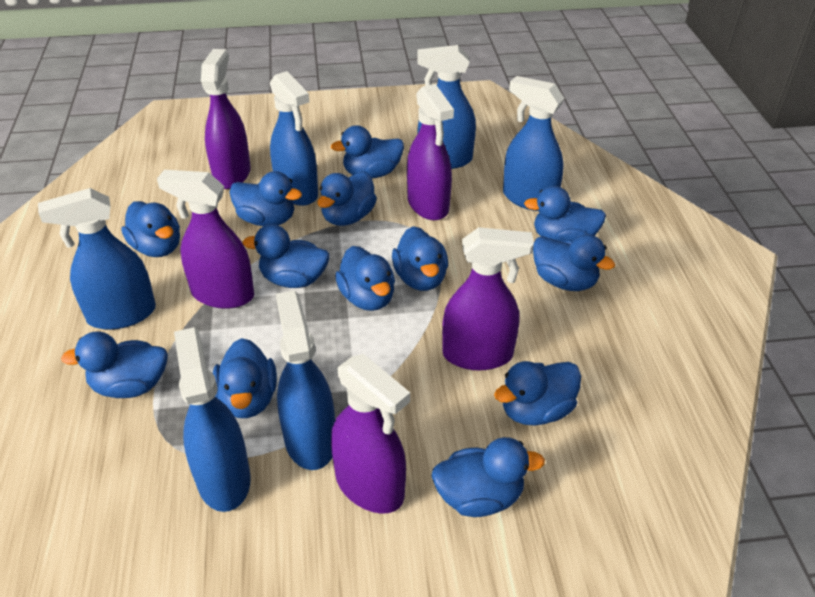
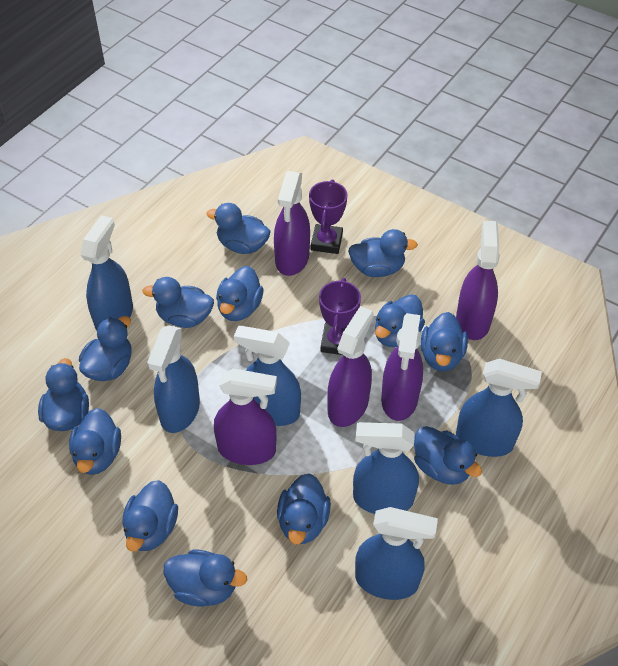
purple trophy: 0 -> 2

